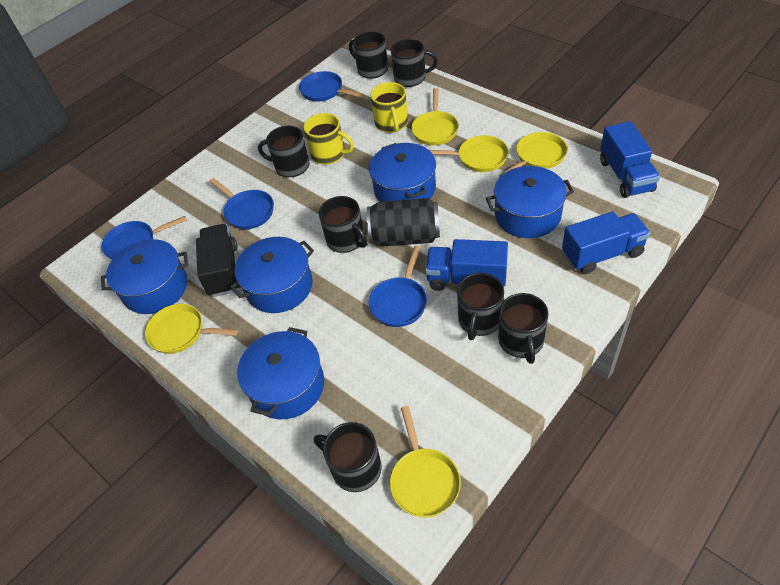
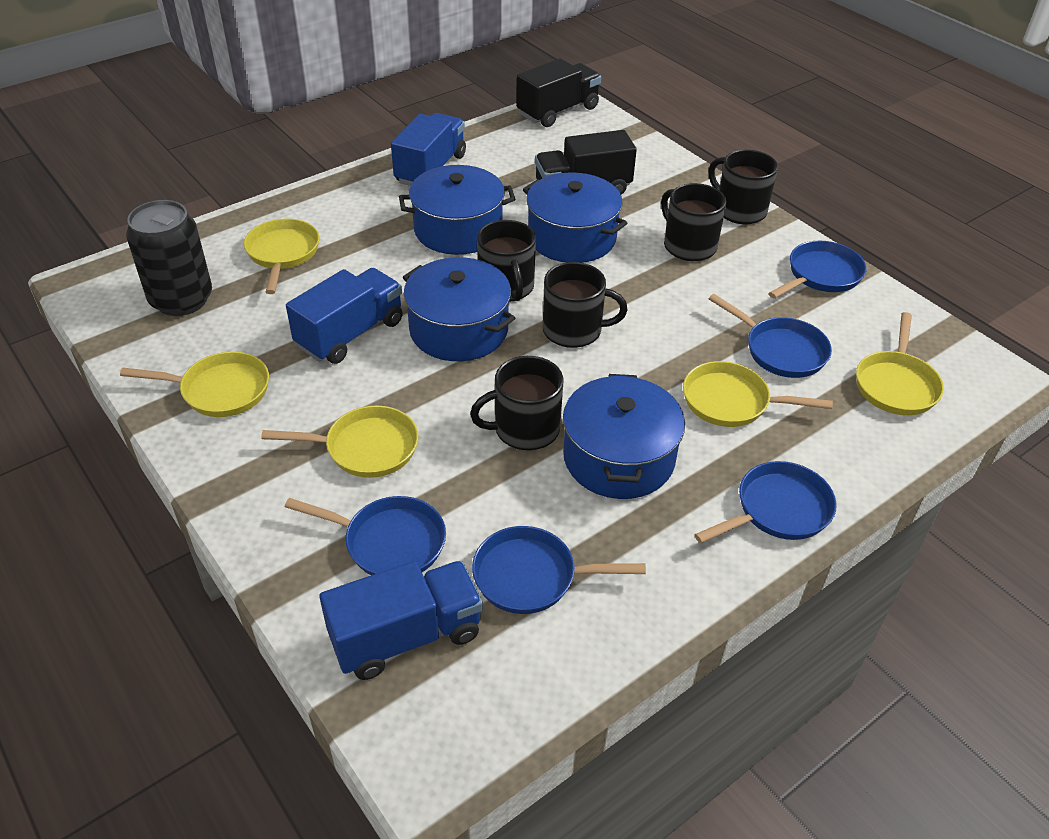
black mug: 7 -> 5
black truck: 1 -> 2
blue pan: 4 -> 5
blue pot: 5 -> 4
yellow mug: 2 -> 0

